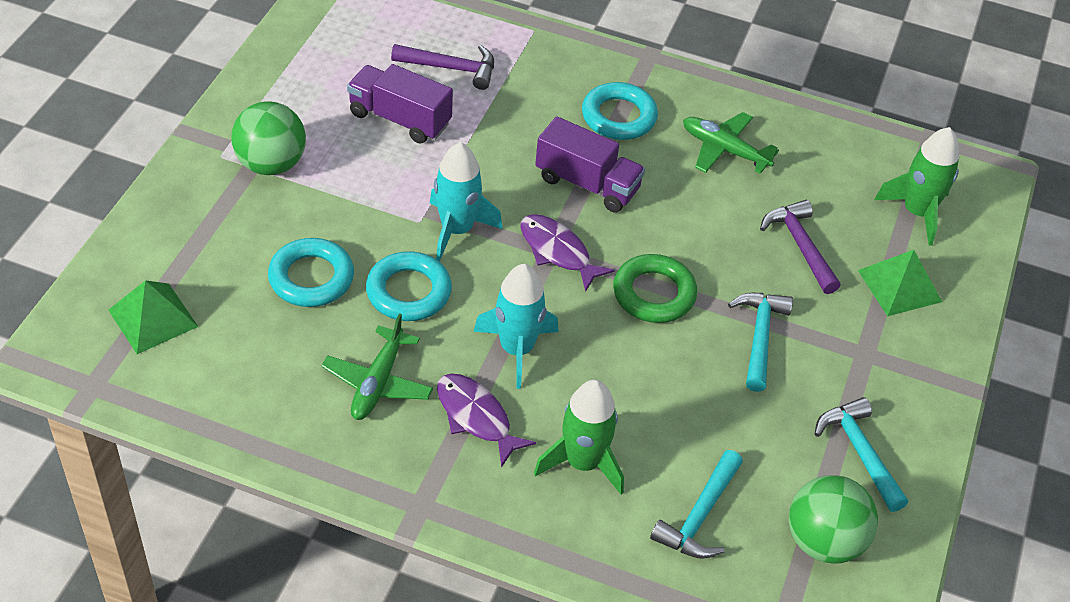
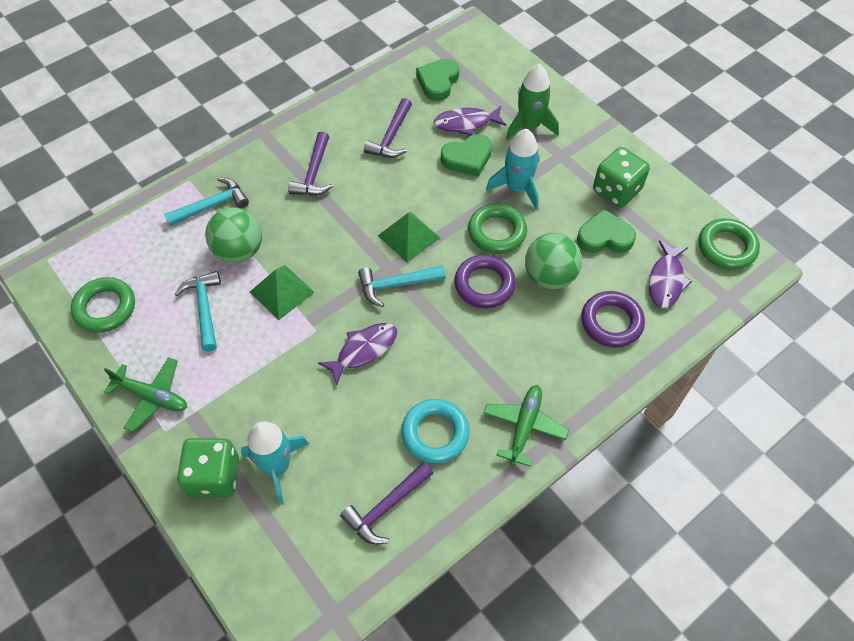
green dice: 0 -> 2
green heart: 0 -> 3
green ring: 1 -> 3
green rocket: 2 -> 1
purple fish: 2 -> 3
purple hammer: 2 -> 3
purple ring: 0 -> 2
purple truck: 2 -> 0
turquoise ring: 3 -> 1

